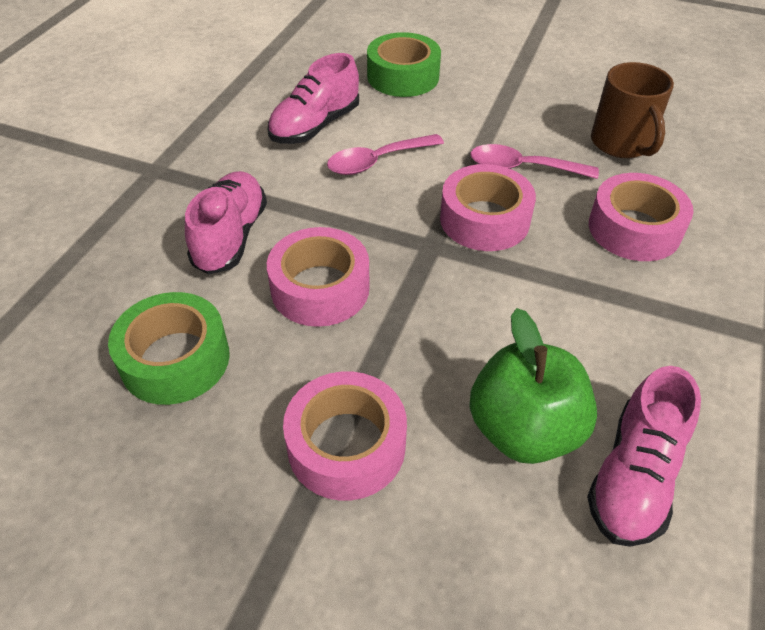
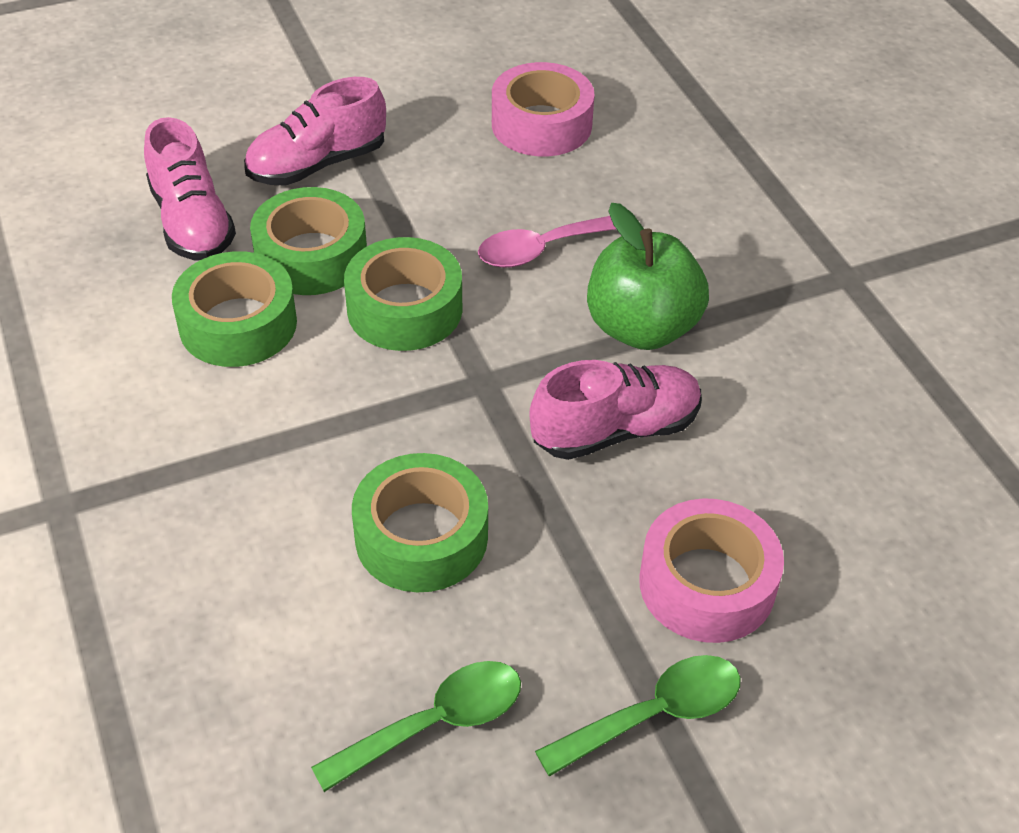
brown mug: 1 -> 0
green spoon: 0 -> 2
green tape: 2 -> 4
pink spoon: 2 -> 1
pink tape: 4 -> 2

